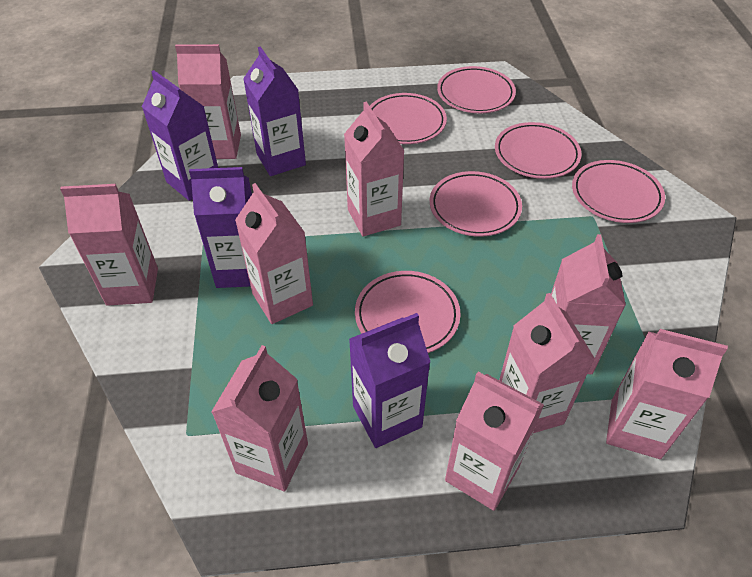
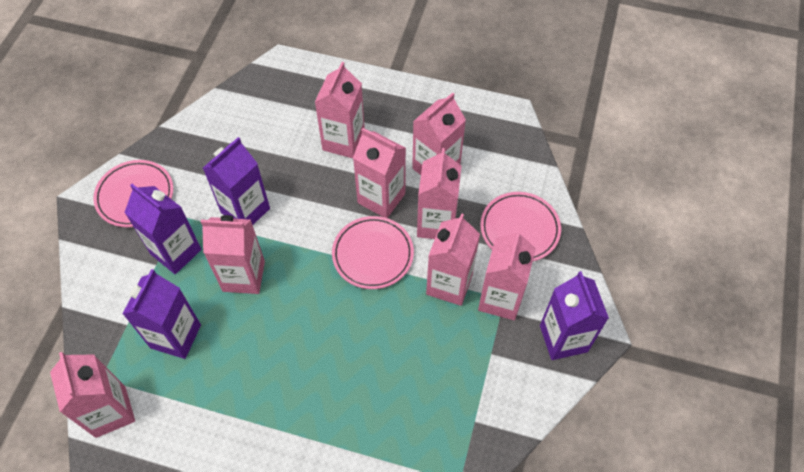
pink carton: 9 -> 8
pink plate: 6 -> 3

